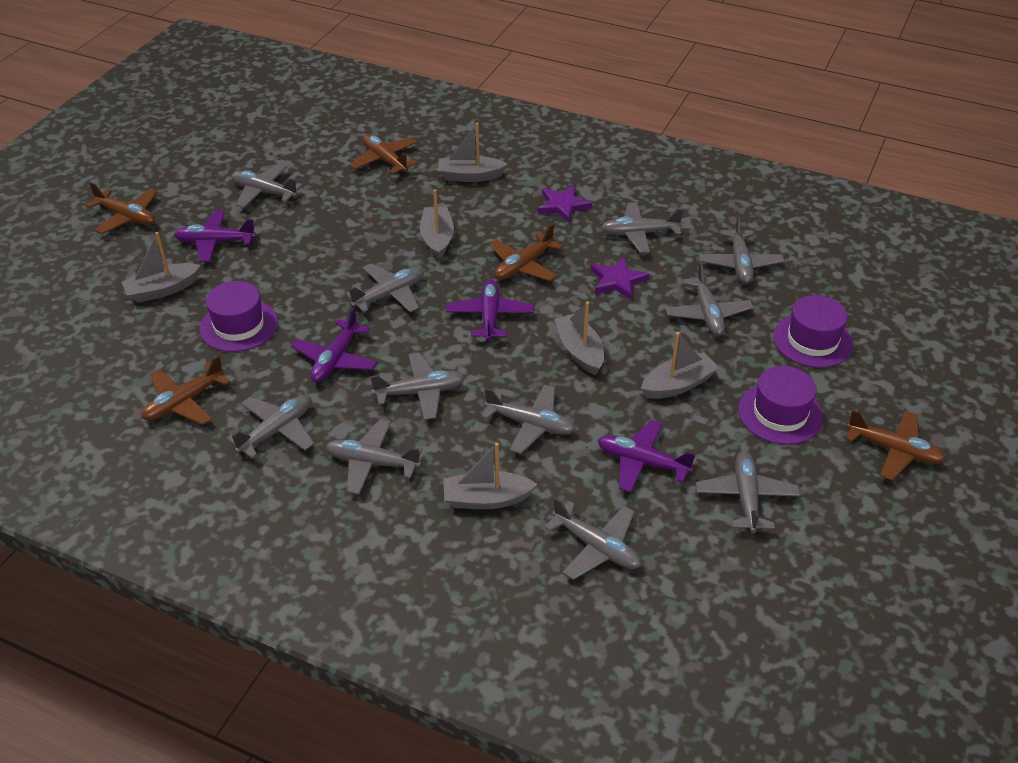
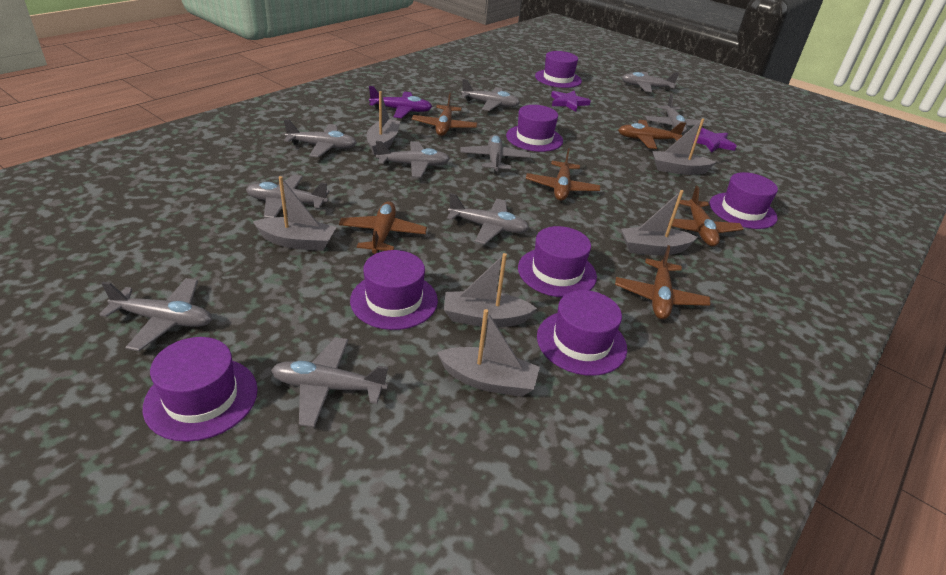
brown plane: 5 -> 6
grey plane: 11 -> 10
purple hat: 3 -> 7
purple plane: 4 -> 1

